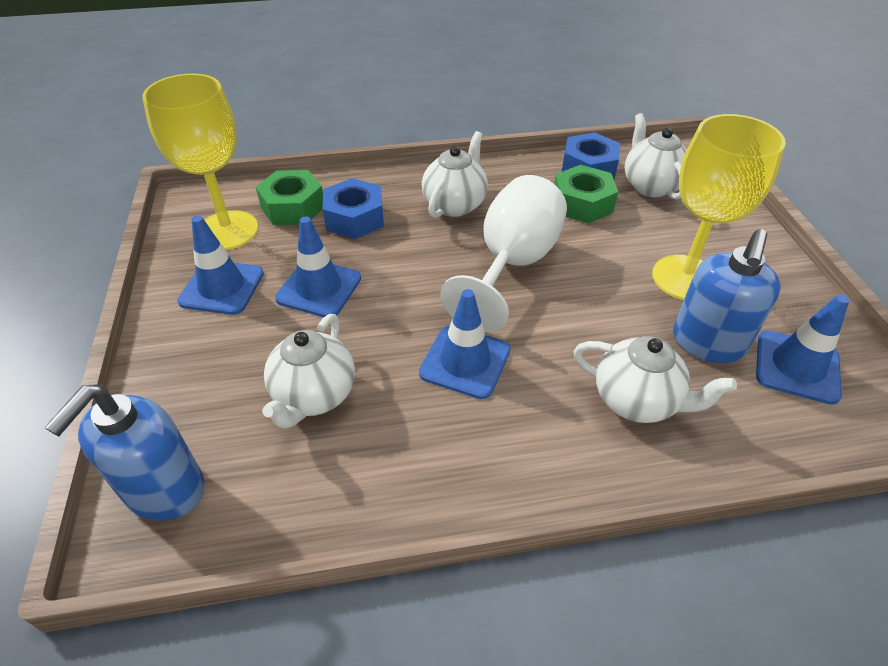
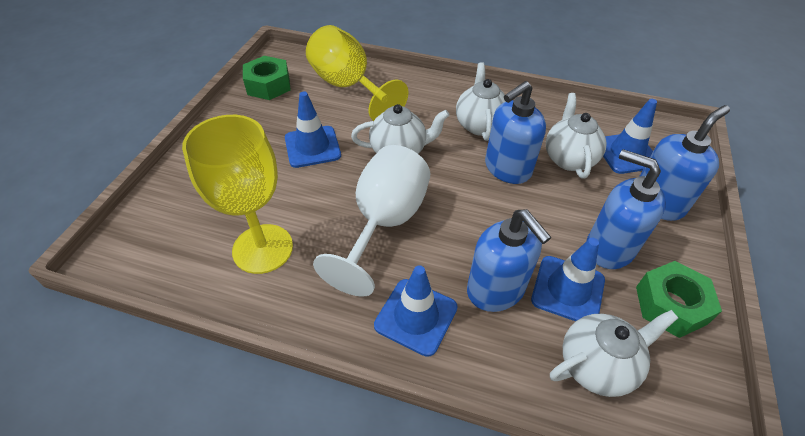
blue nut: 2 -> 0
blue soap dispenser: 2 -> 4

